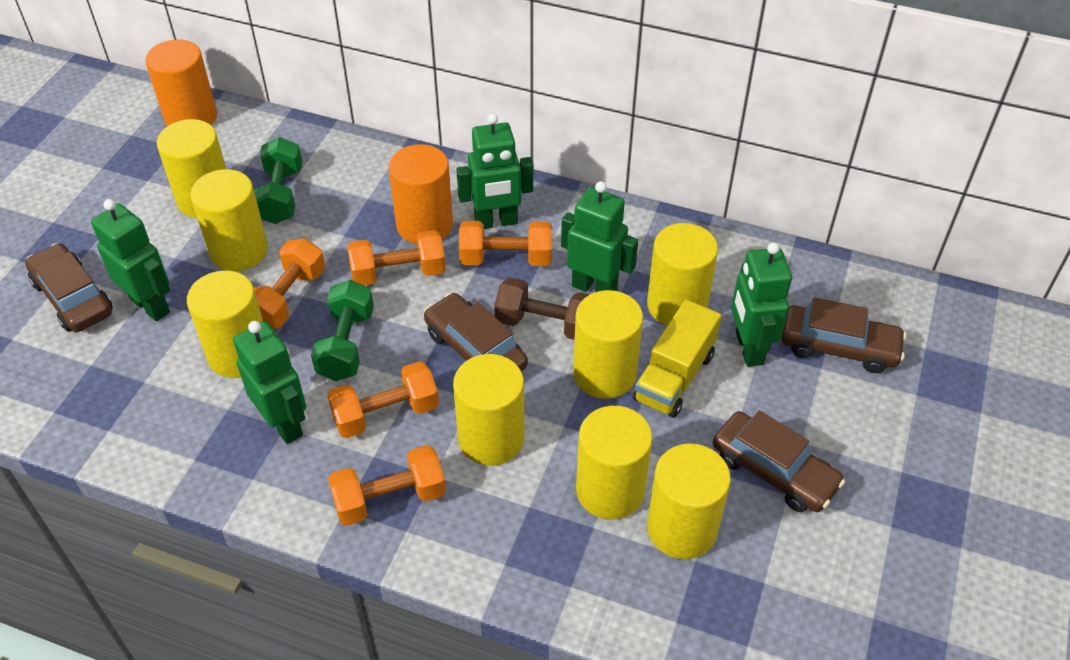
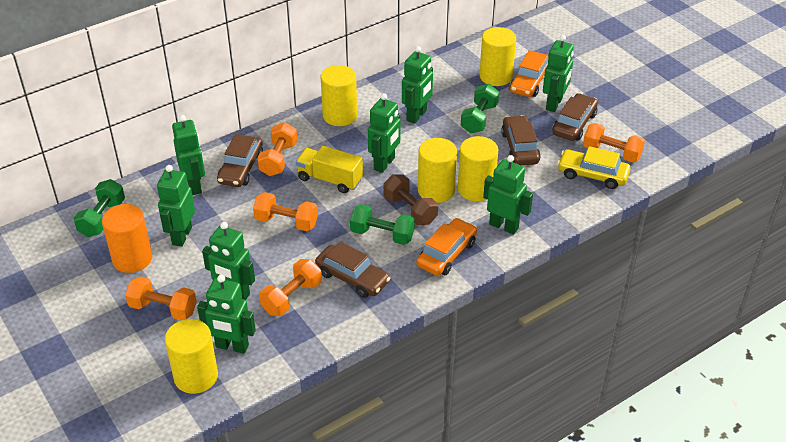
green dumbbell: 2 -> 3
green robot: 5 -> 8
orange car: 0 -> 2
orange cylinder: 2 -> 1
yellow car: 0 -> 1
yellow cylinder: 8 -> 5

